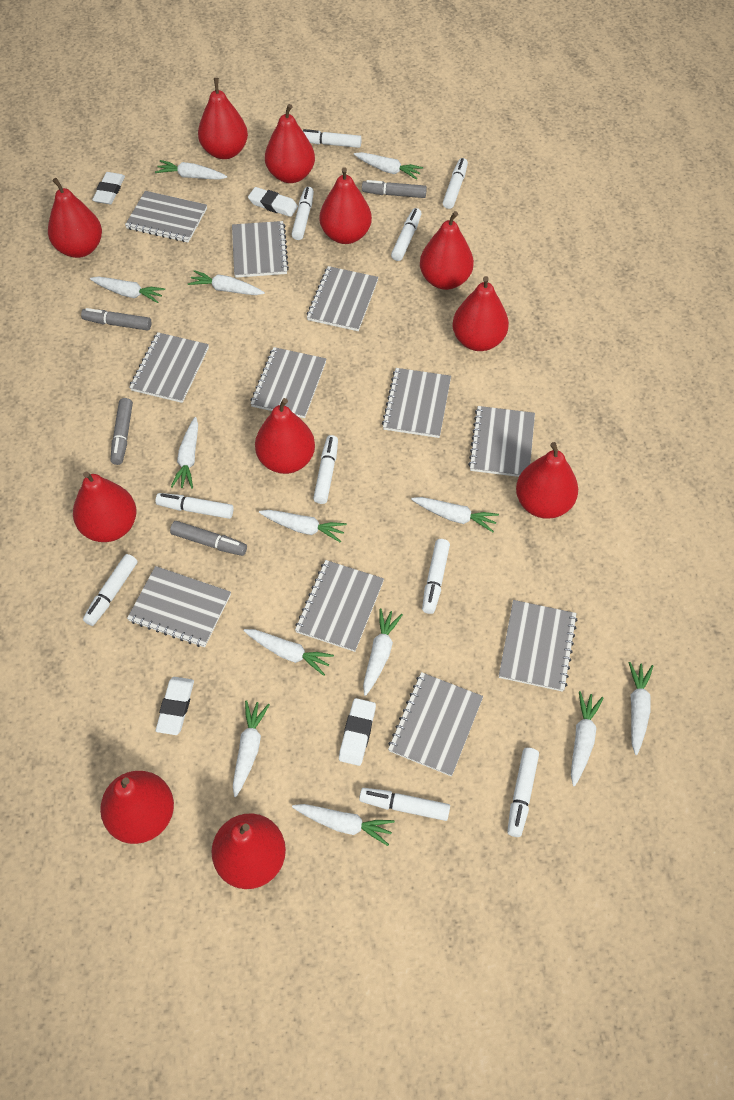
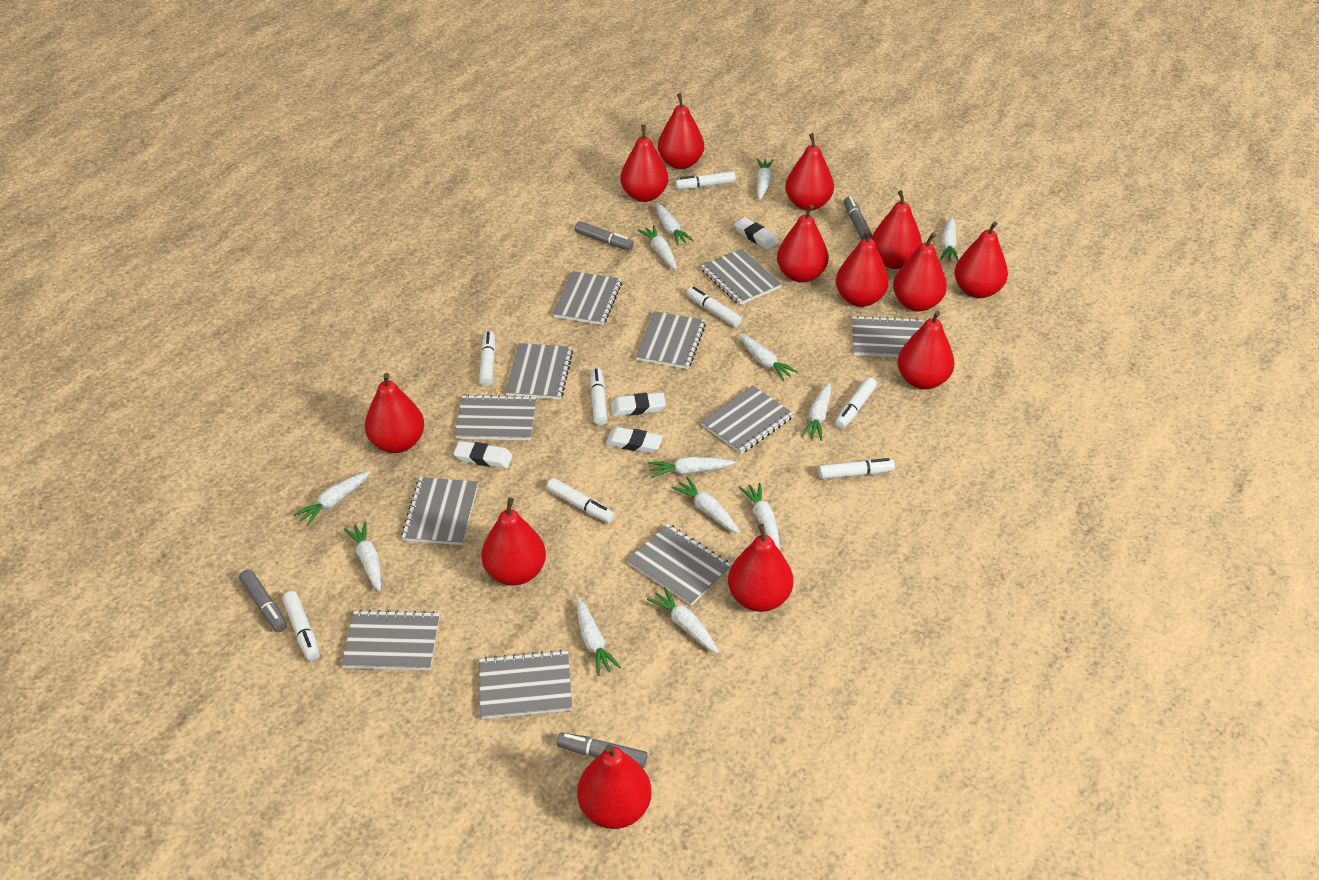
red pear: 11 -> 13
white marker: 10 -> 8

